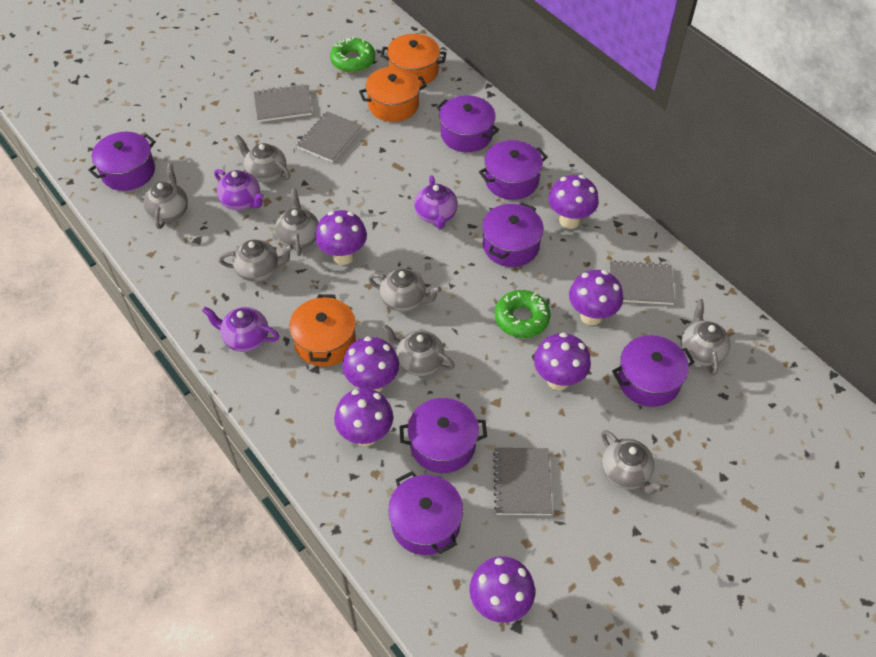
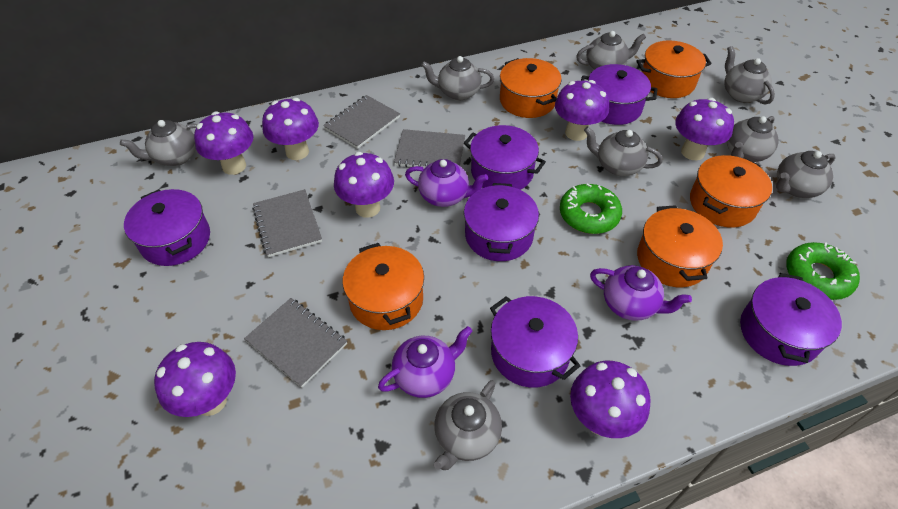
orange pot: 3 -> 5
purple pot: 7 -> 6

